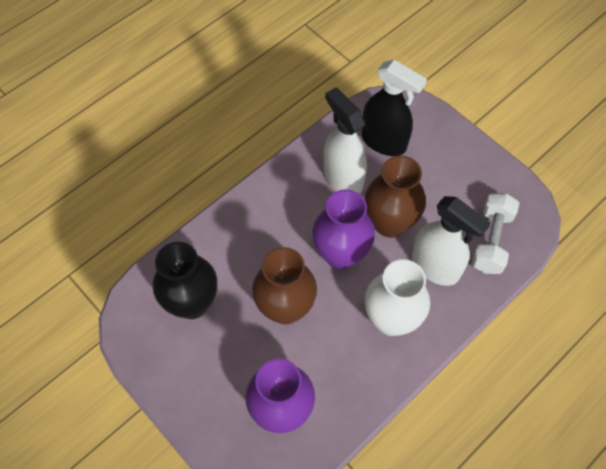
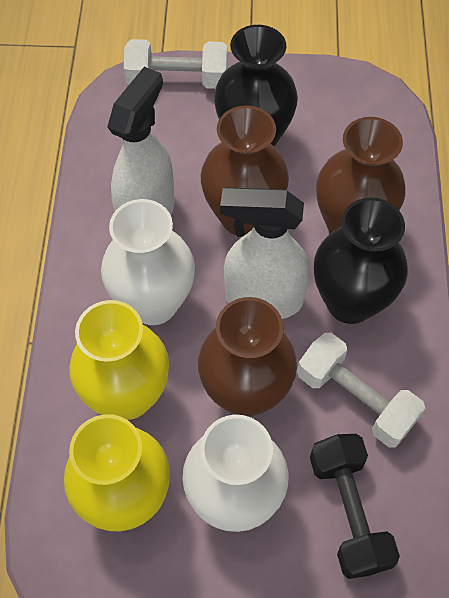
black dumbbell: 0 -> 1
black spray bottle: 1 -> 0
black vase: 1 -> 2
brown vase: 2 -> 3
purple vase: 2 -> 0
white dumbbell: 1 -> 2
white vase: 1 -> 2
yellow vase: 0 -> 2

